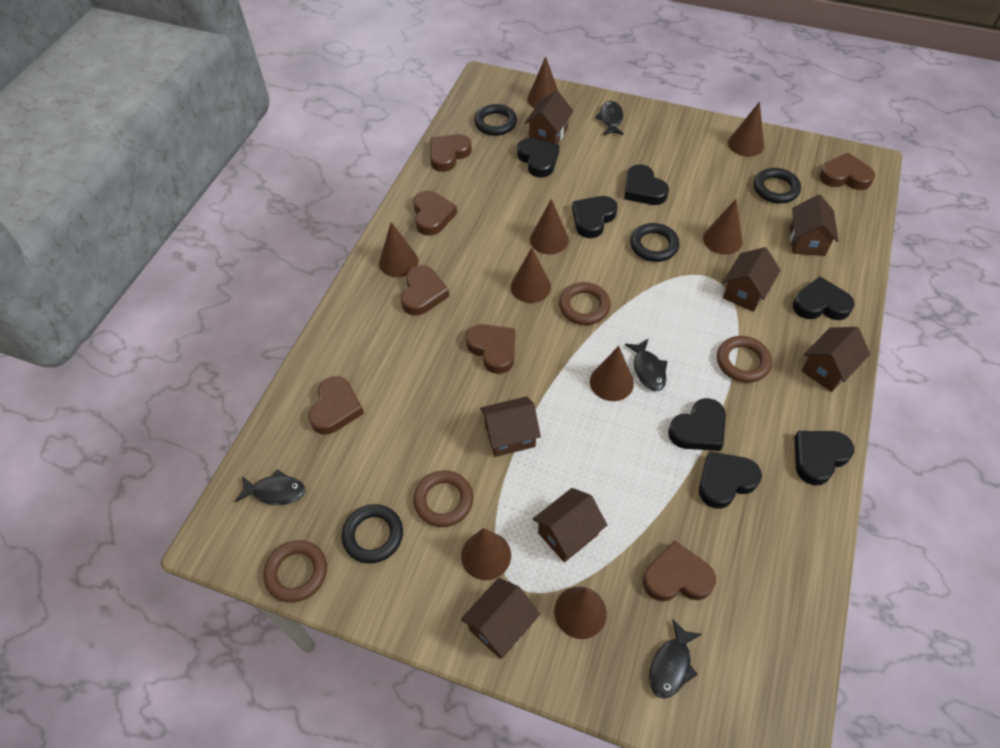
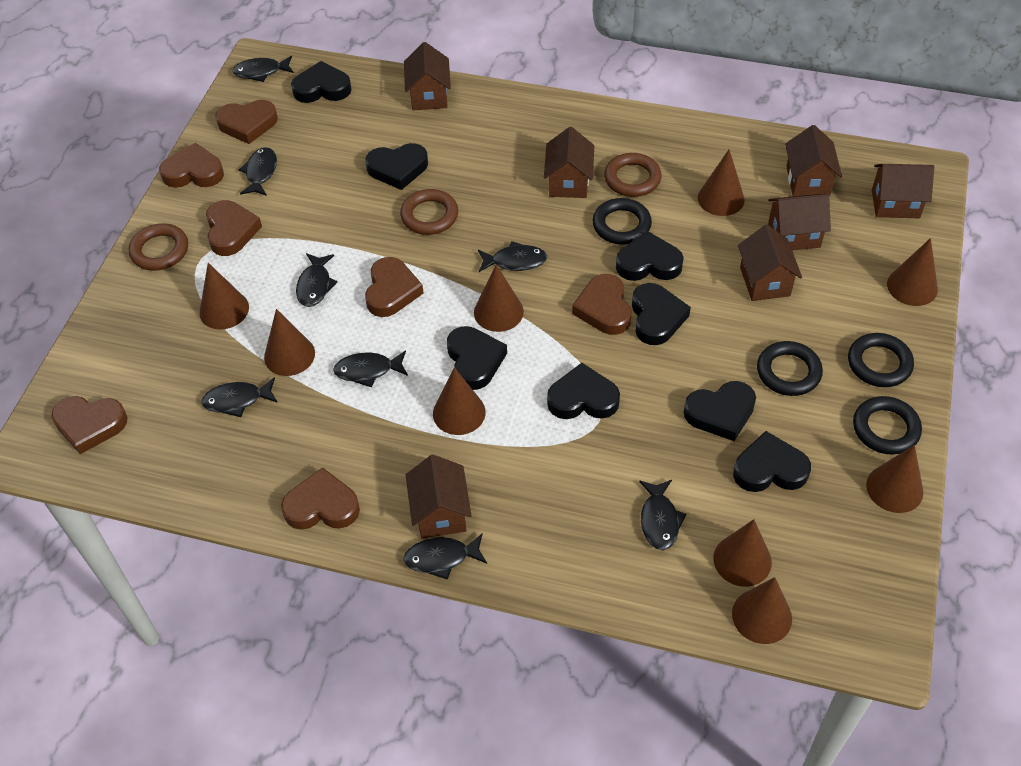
black fish: 4 -> 8
black heart: 7 -> 8
brown ring: 4 -> 3

